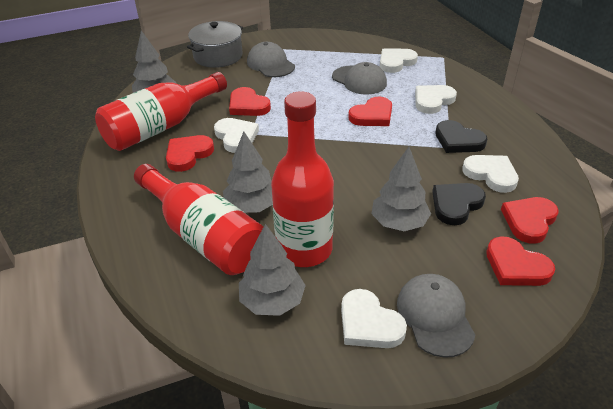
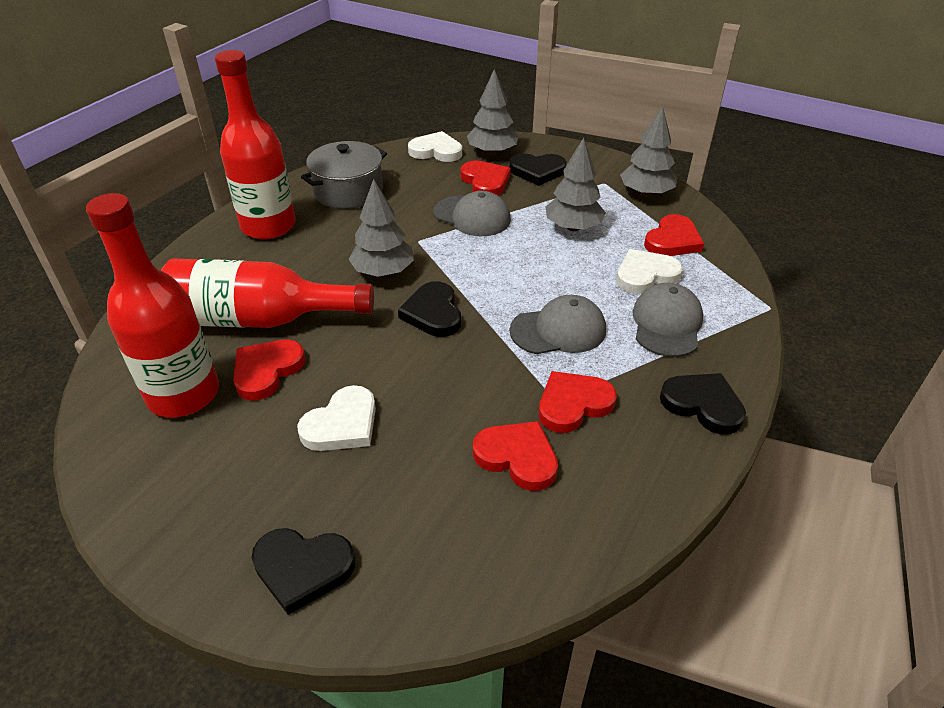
black heart: 2 -> 4
white heart: 5 -> 3

